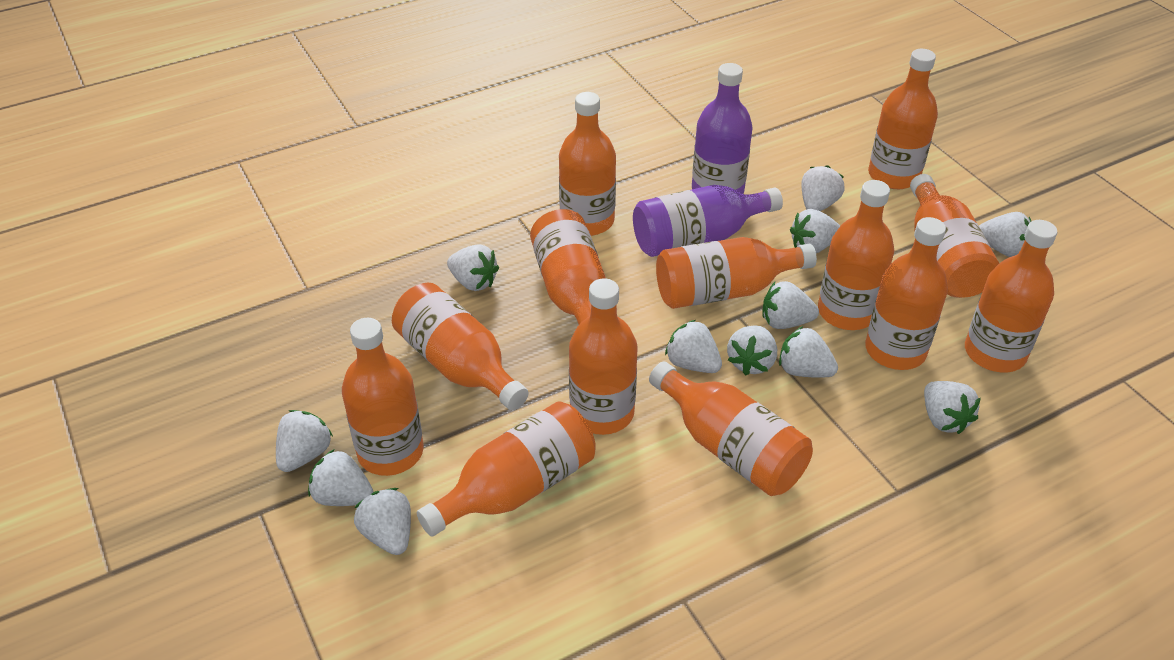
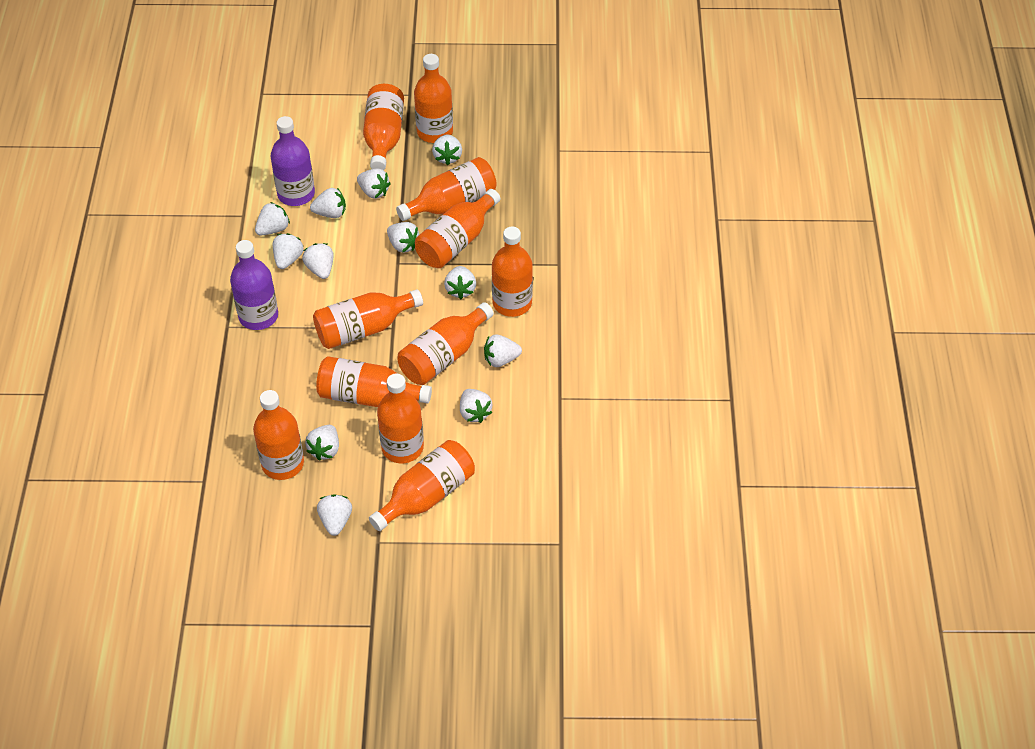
orange bottle: 13 -> 11

